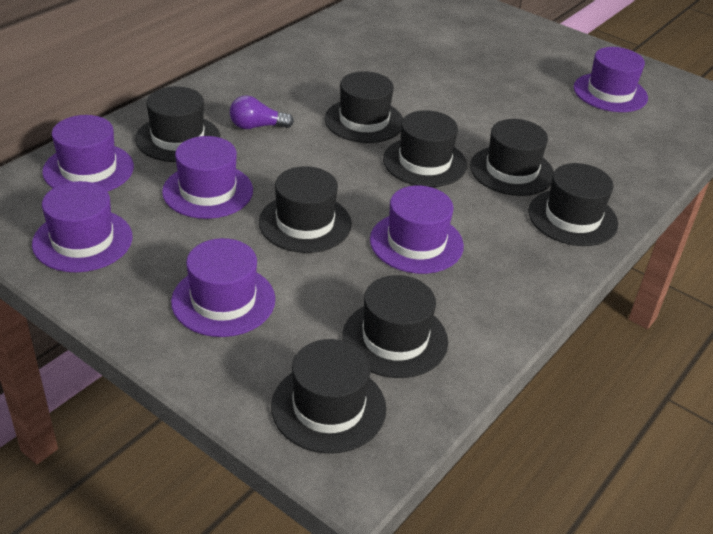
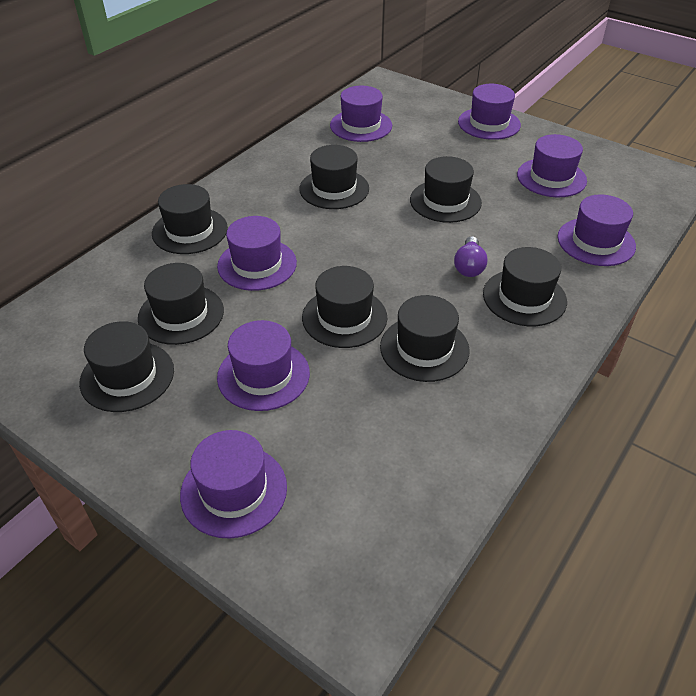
purple hat: 6 -> 7

